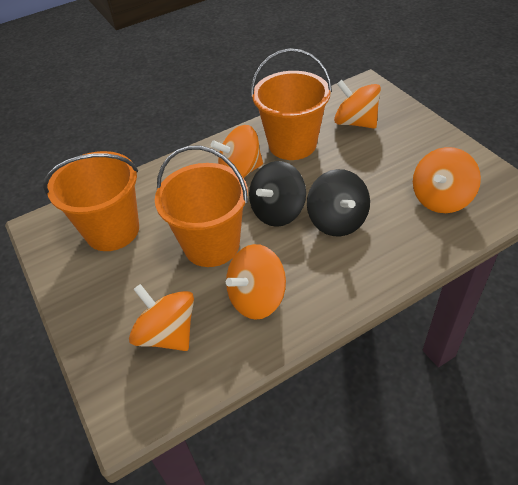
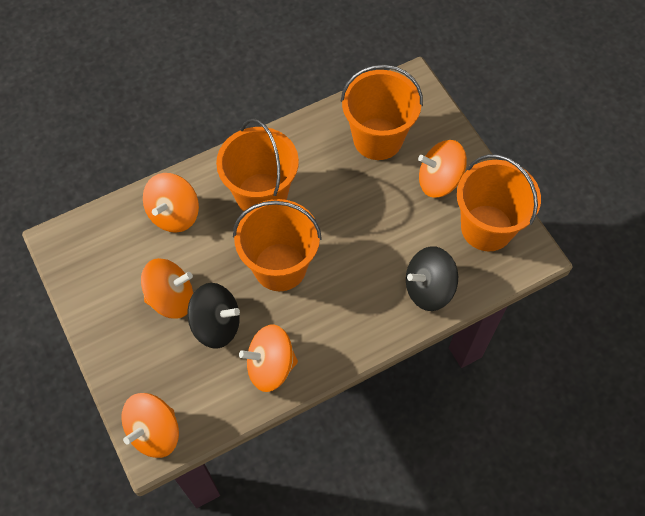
orange bucket: 3 -> 4

